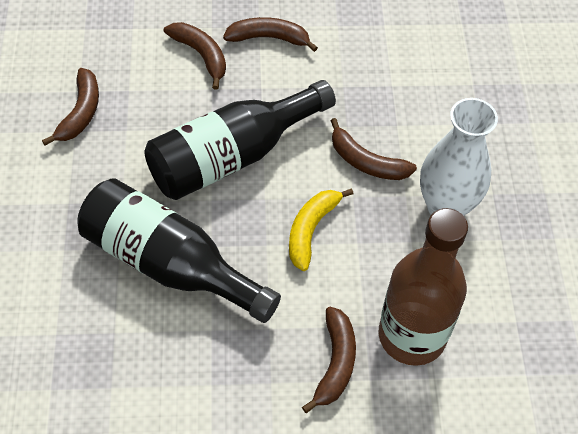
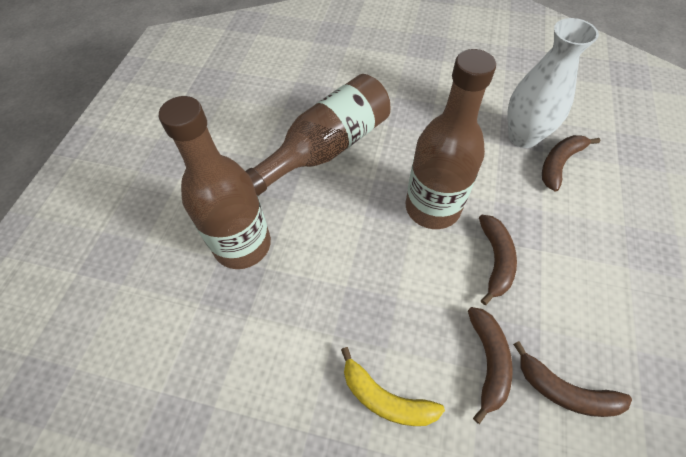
black bottle: 2 -> 0
brown banana: 5 -> 4
brown bottle: 1 -> 3

